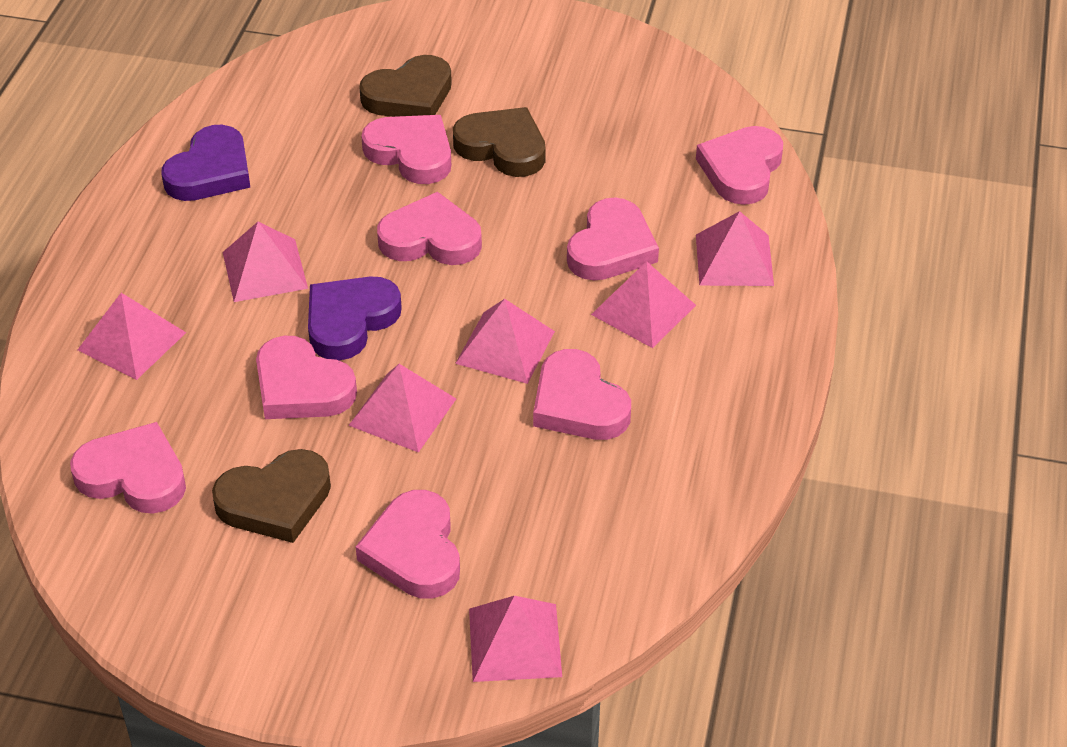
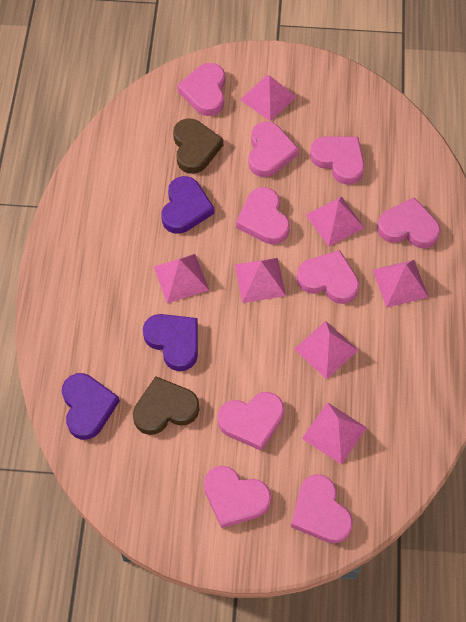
brown heart: 3 -> 2
pink heart: 8 -> 9
purple heart: 2 -> 3

